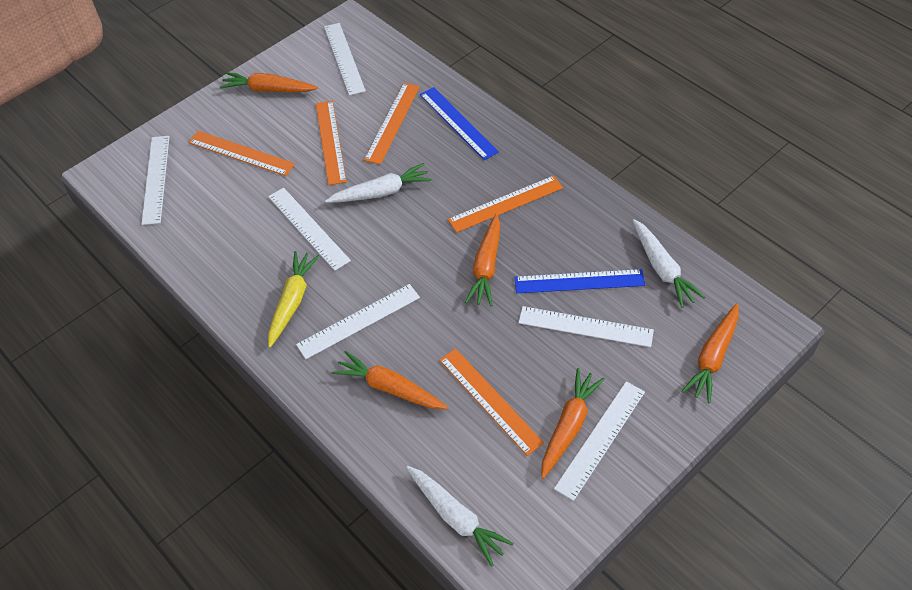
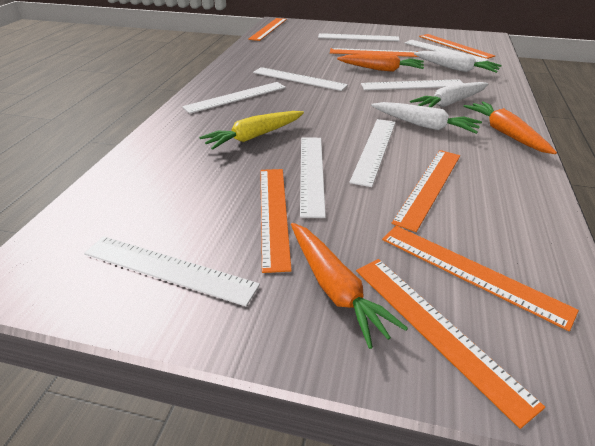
blue ruler: 2 -> 0
orange carrot: 5 -> 3
orange ruler: 5 -> 7
white ruler: 6 -> 8

